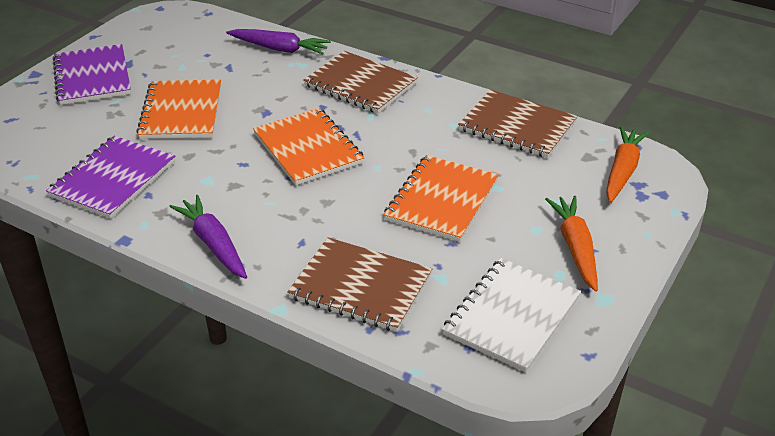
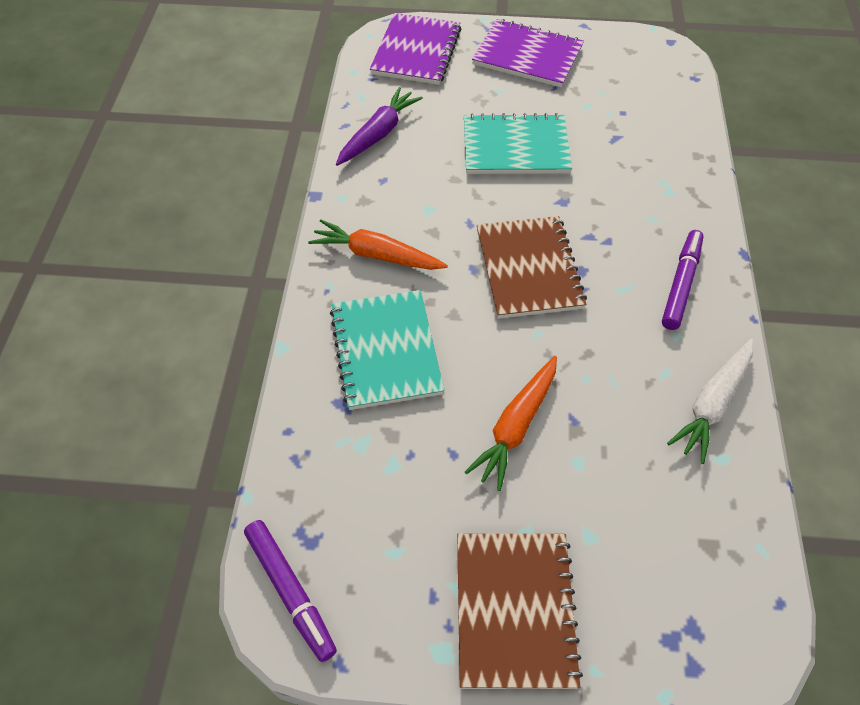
brown notebook: 3 -> 2
orange notebook: 3 -> 0
purple carrot: 2 -> 1
purple marker: 0 -> 2
turquoise notebook: 0 -> 2
white carrot: 0 -> 1
white notebook: 1 -> 0

